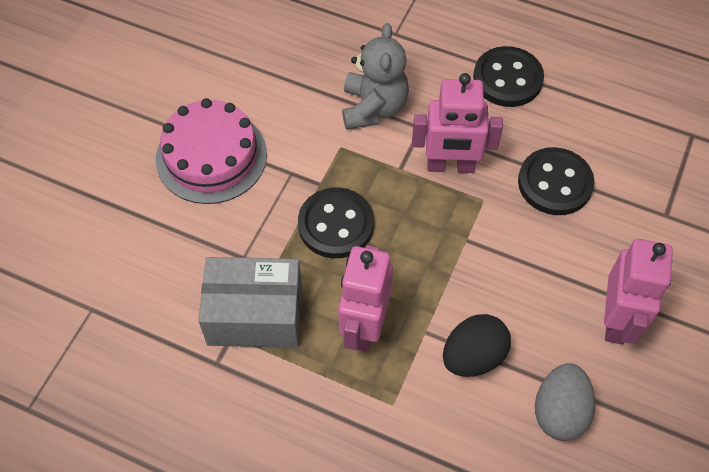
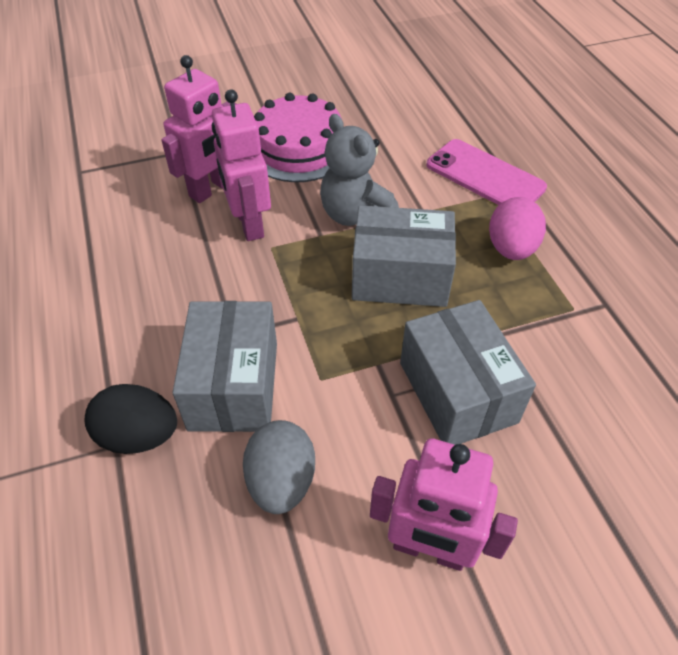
black button: 3 -> 0
grey box: 1 -> 3
pink egg: 0 -> 1
pink phone: 0 -> 1

